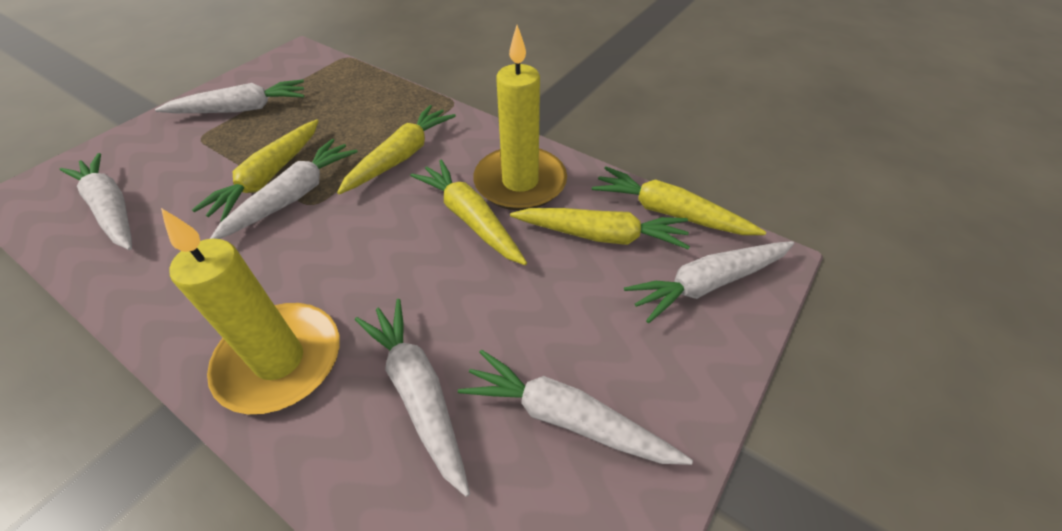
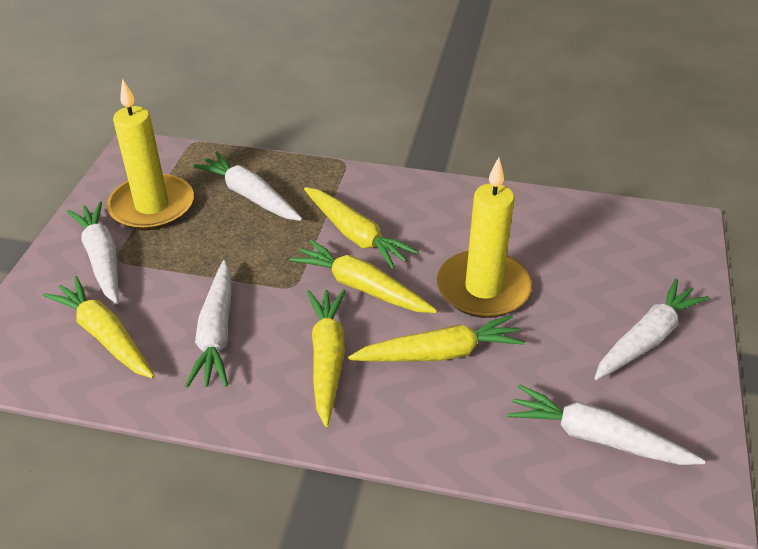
white carrot: 6 -> 5

